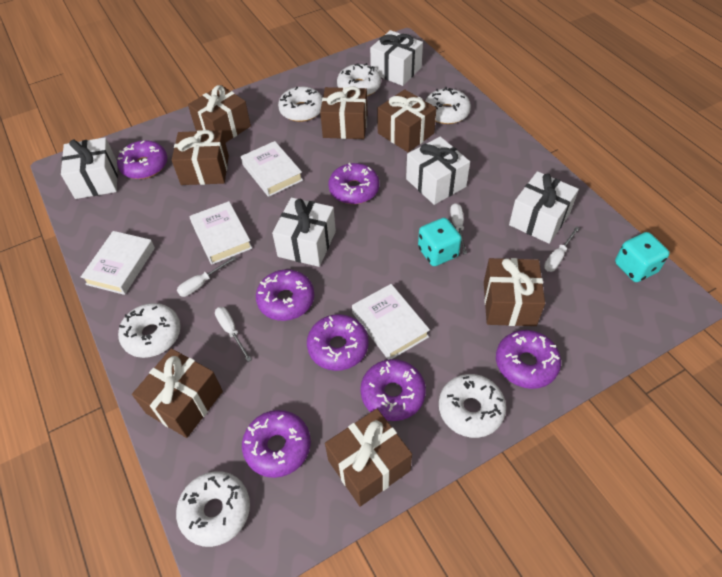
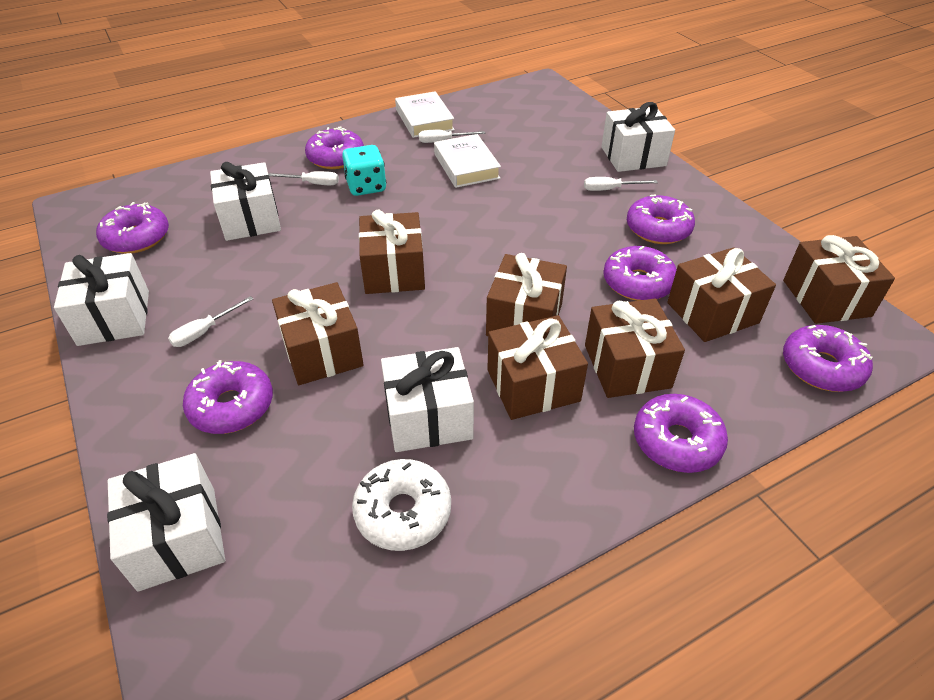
turquoise dice: 2 -> 1
white book: 4 -> 2
white donut: 6 -> 1

